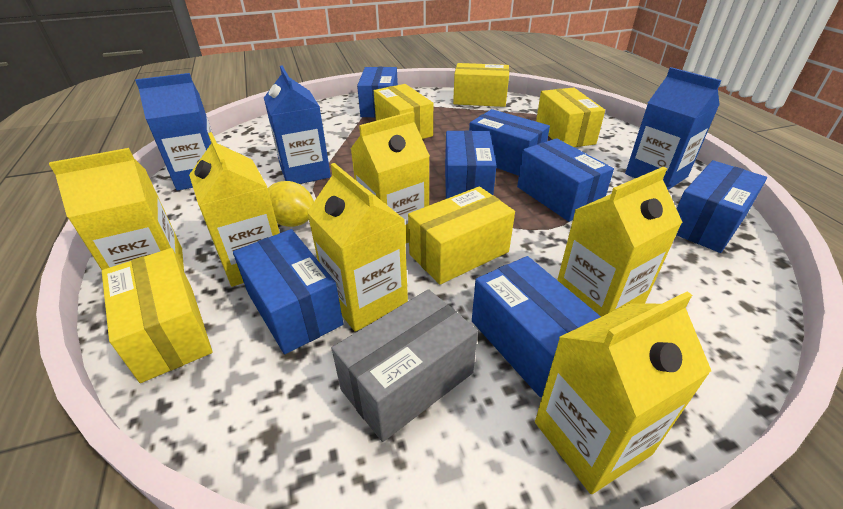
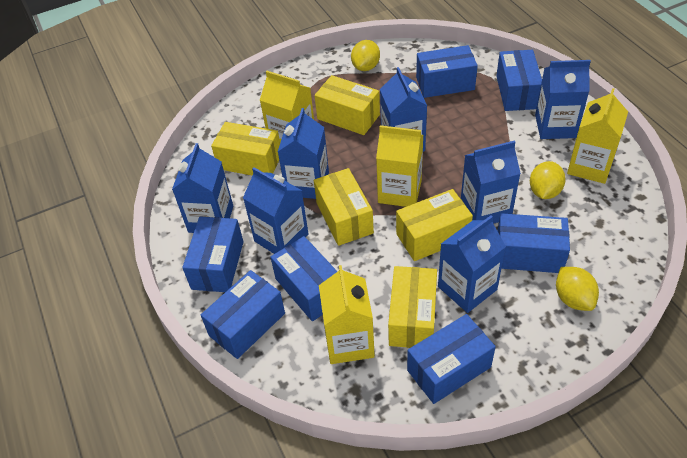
blue carton: 3 -> 7
grey box: 1 -> 0
yellow carton: 6 -> 4
yellow lemon: 1 -> 3

